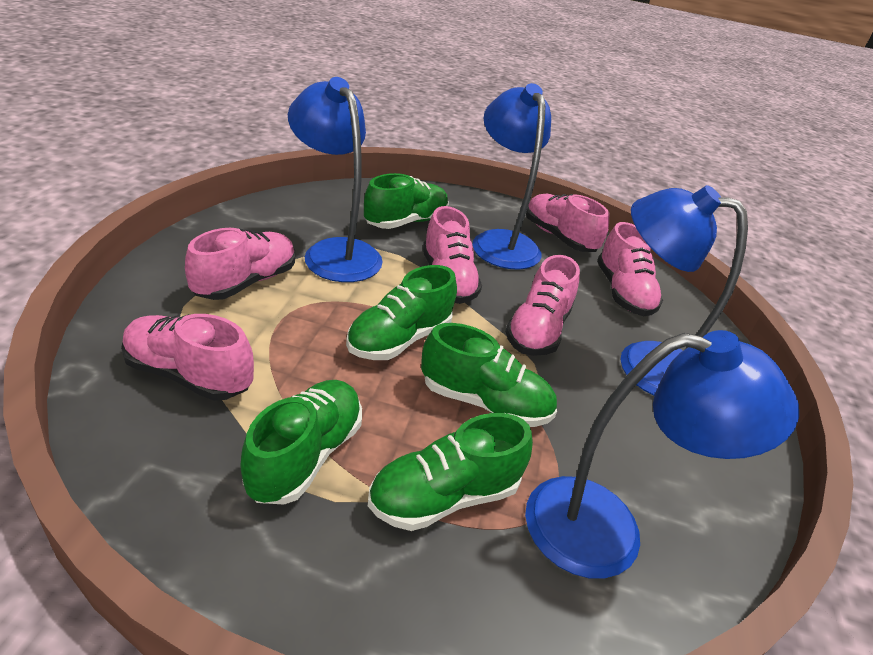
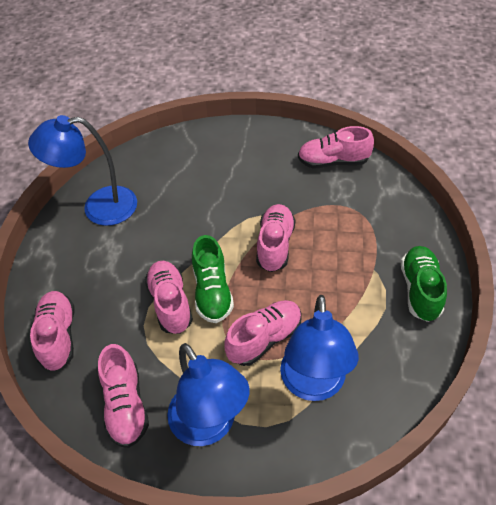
blue lamp: 4 -> 3
green shoe: 5 -> 2

